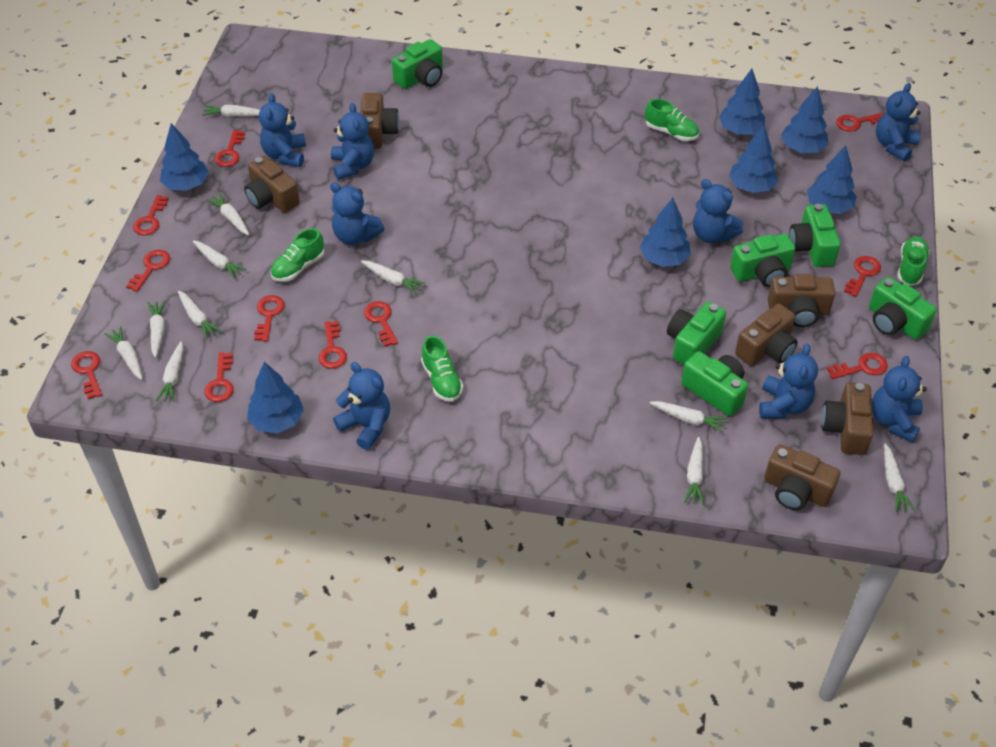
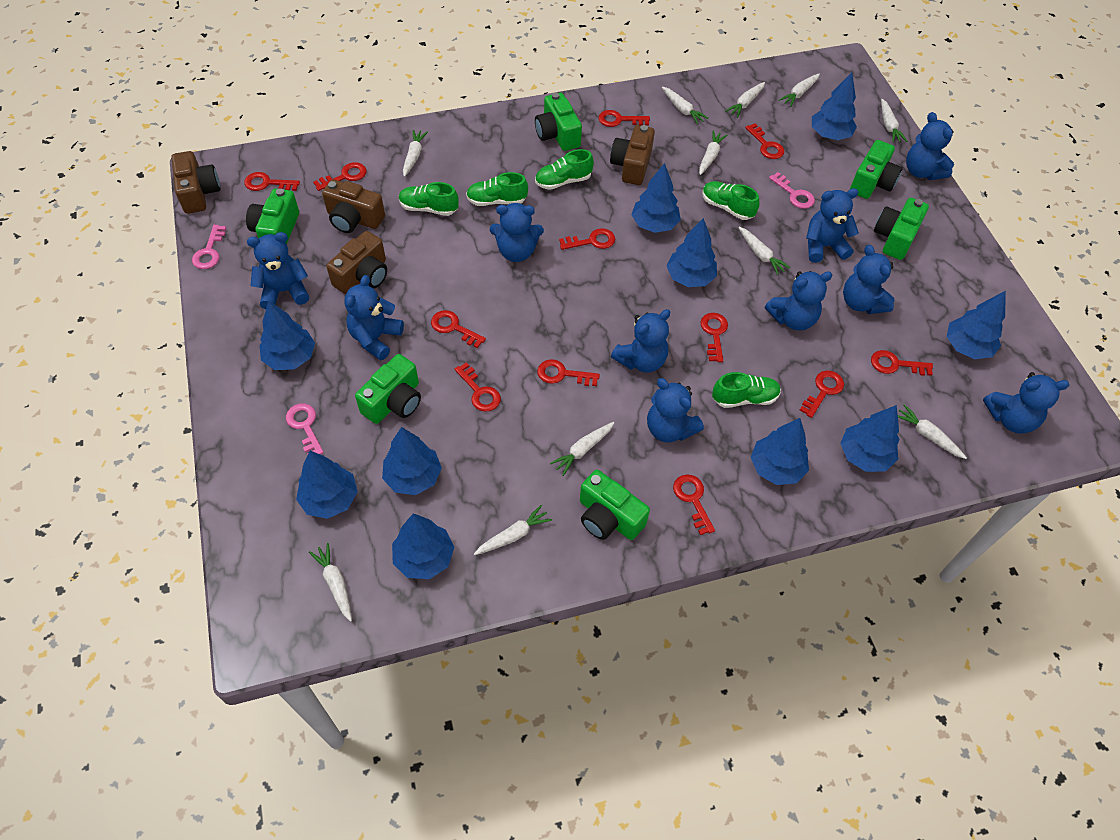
blue teddy bear: 8 -> 10
blue tree: 7 -> 10
brown camera: 6 -> 4
green shoe: 4 -> 5
pink key: 0 -> 3
red key: 11 -> 12

